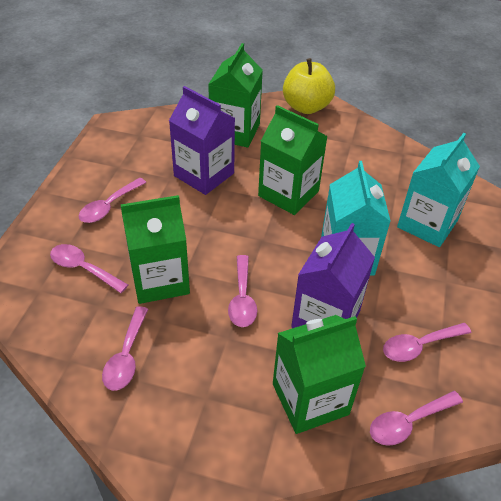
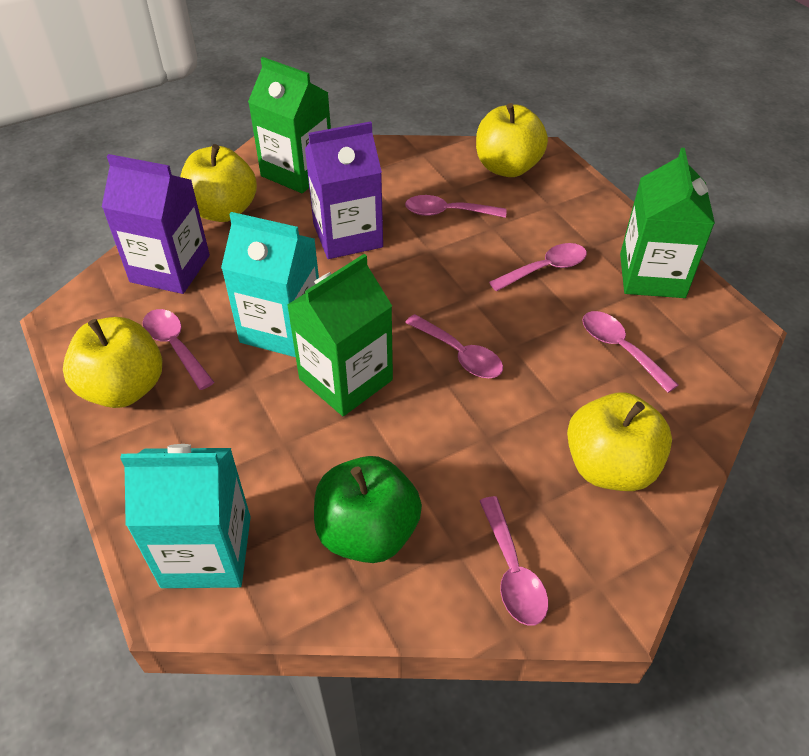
green apple: 0 -> 1
green carton: 4 -> 3
yellow apple: 1 -> 4

